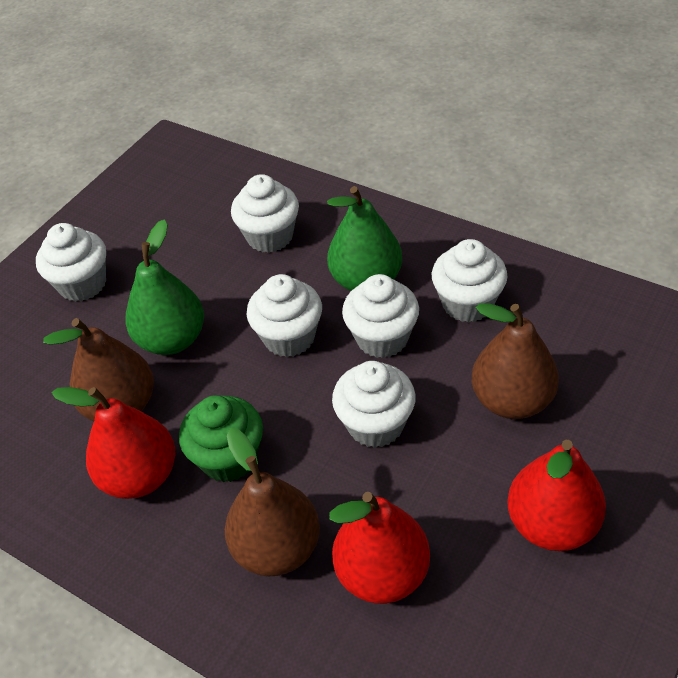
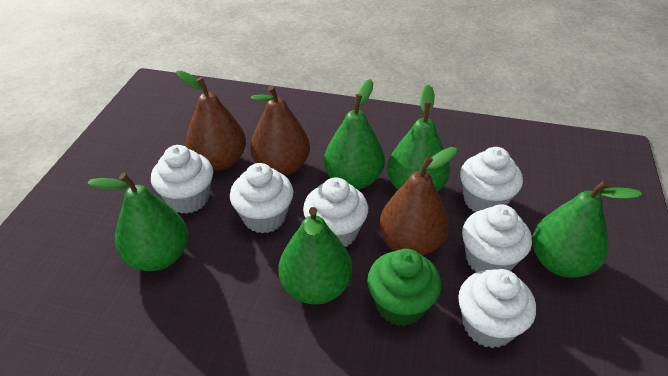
green pear: 2 -> 5
red pear: 3 -> 0

